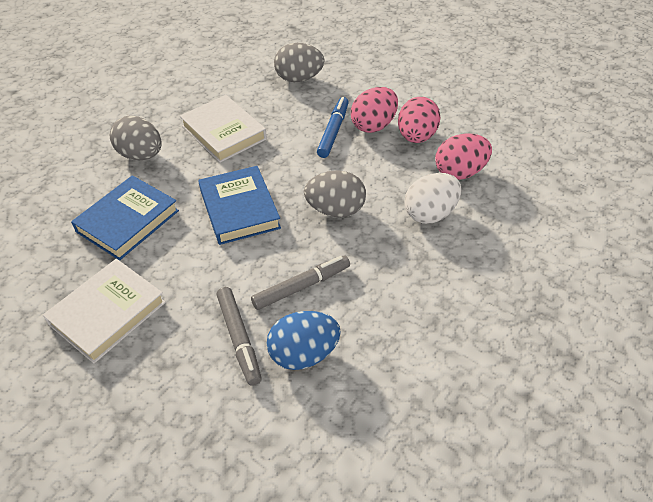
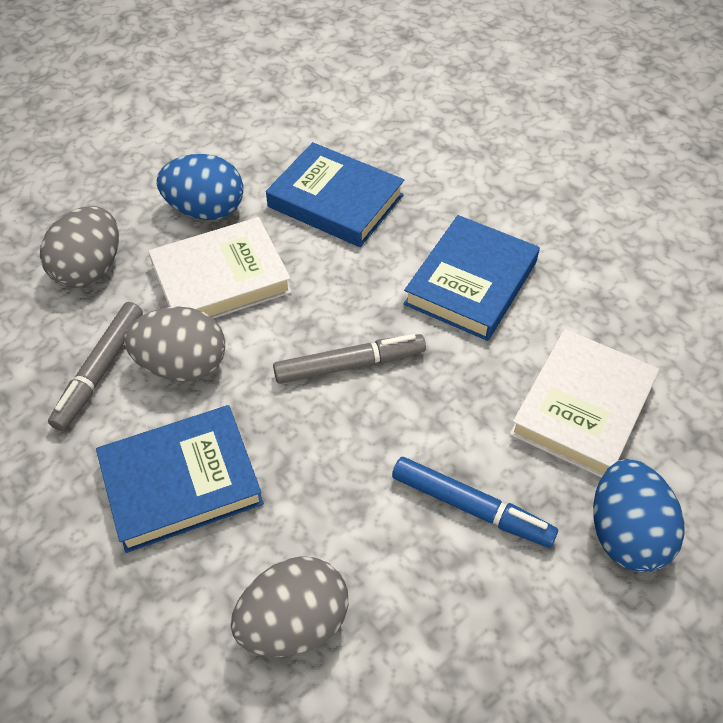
blue book: 2 -> 3
blue egg: 1 -> 2
pink egg: 3 -> 0
white egg: 1 -> 0

